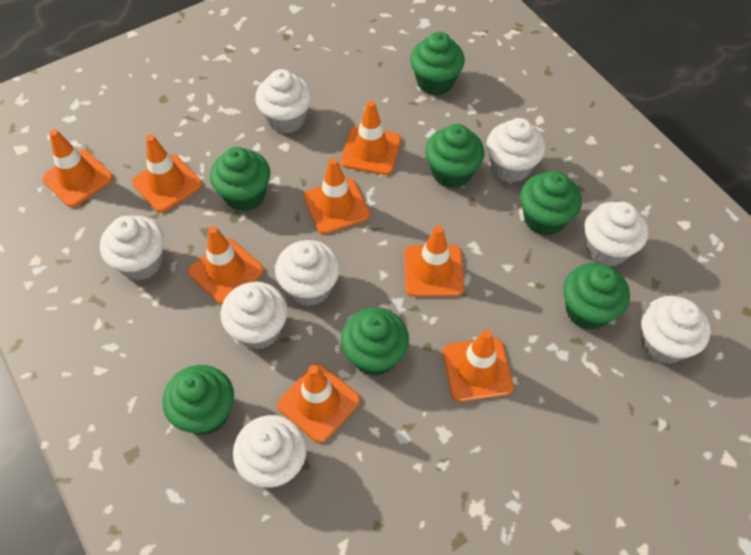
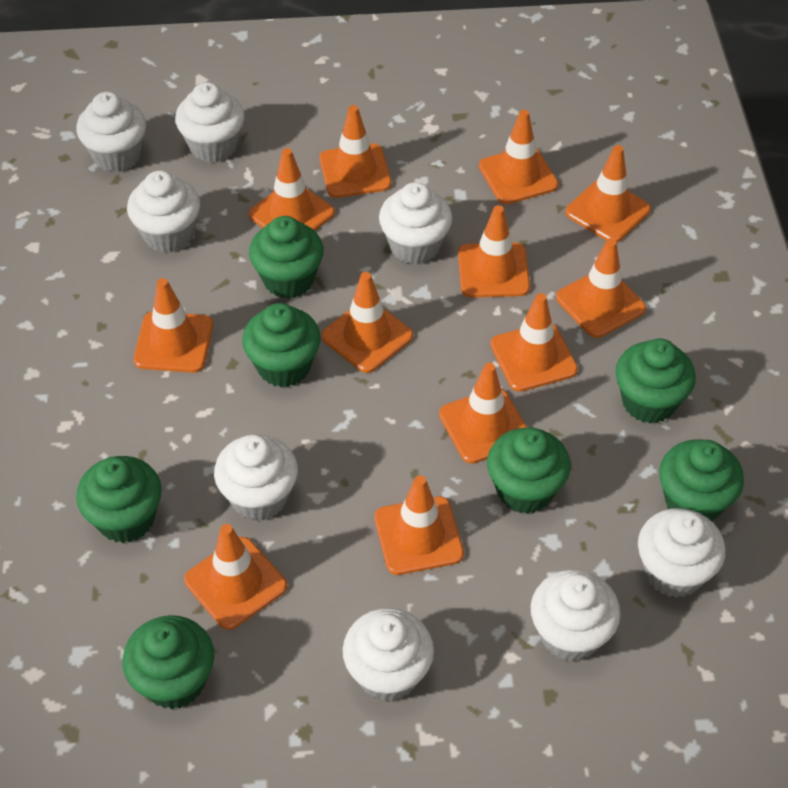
orange traffic cone: 8 -> 12

